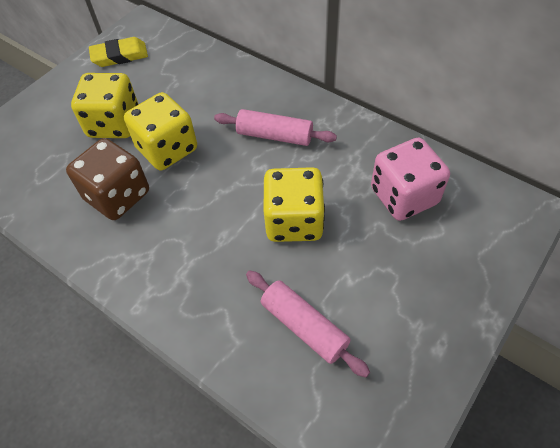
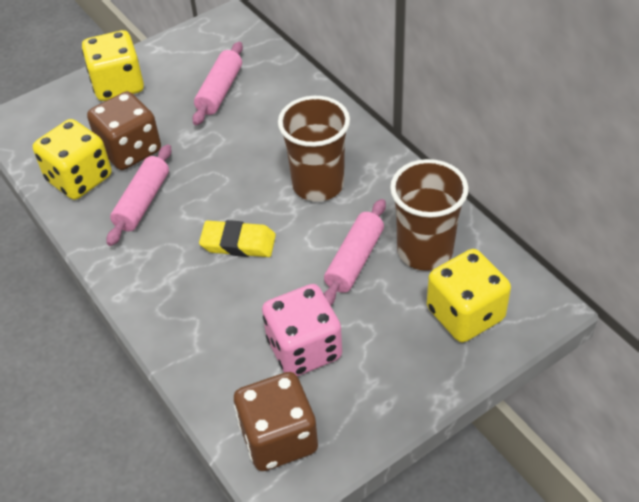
brown cup: 0 -> 2
brown dice: 1 -> 2
pink rolling pin: 2 -> 3

